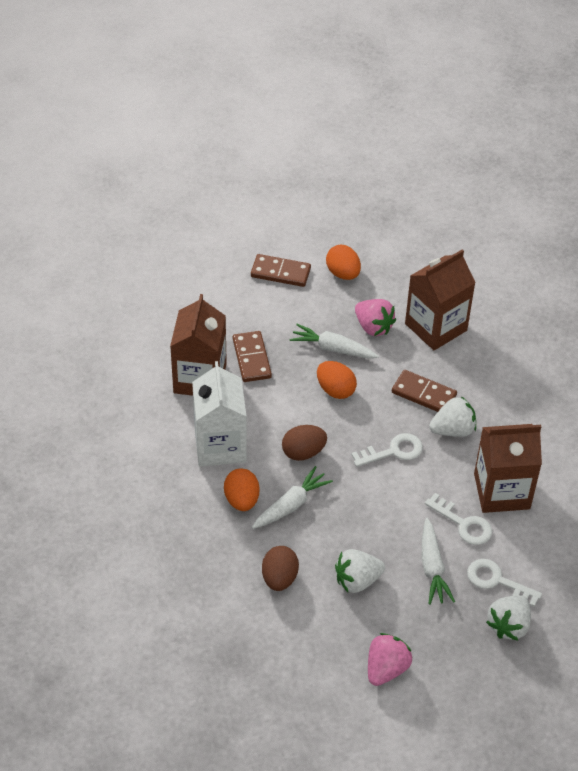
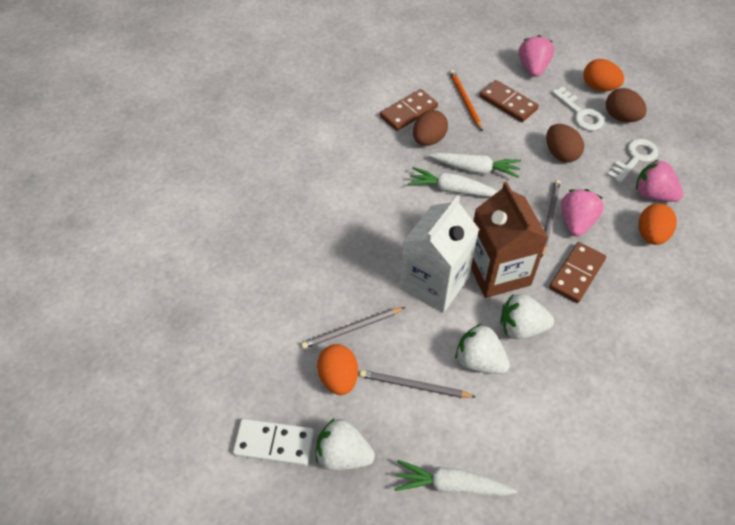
brown carton: 3 -> 1
brown egg: 2 -> 3
grey pencil: 0 -> 3
orange pencil: 0 -> 1
pink strawberry: 2 -> 3
white domino: 0 -> 1
white key: 3 -> 2

